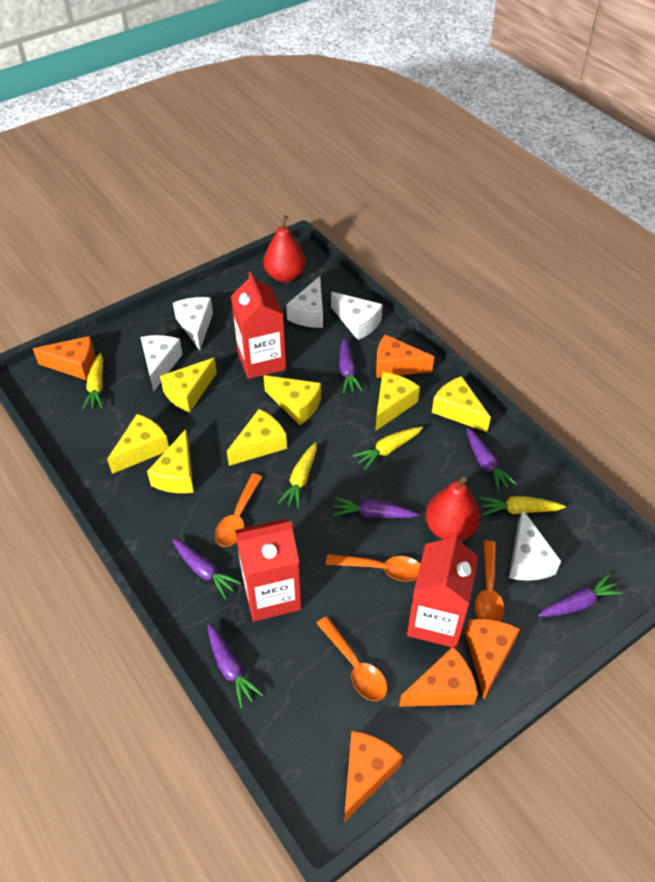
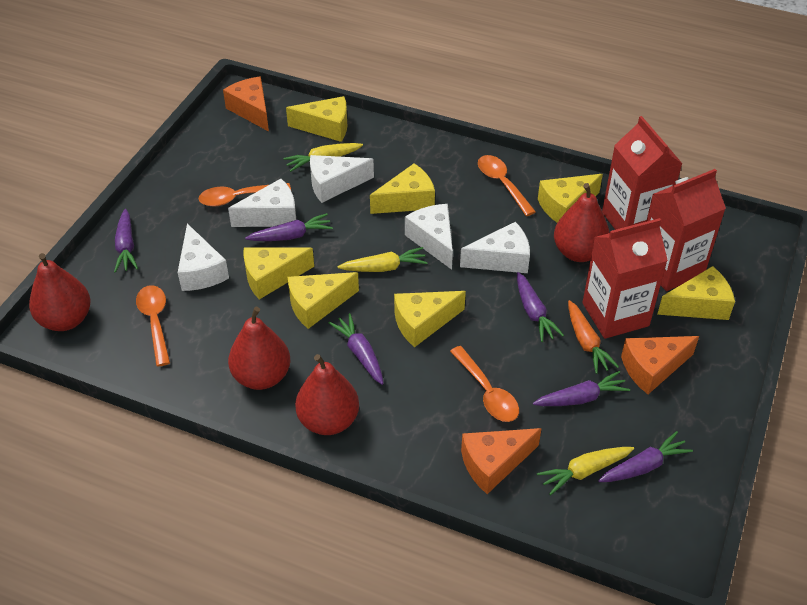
orange carrot: 0 -> 1
orange cheese: 5 -> 3
red pear: 2 -> 4
yellow carrot: 4 -> 3

